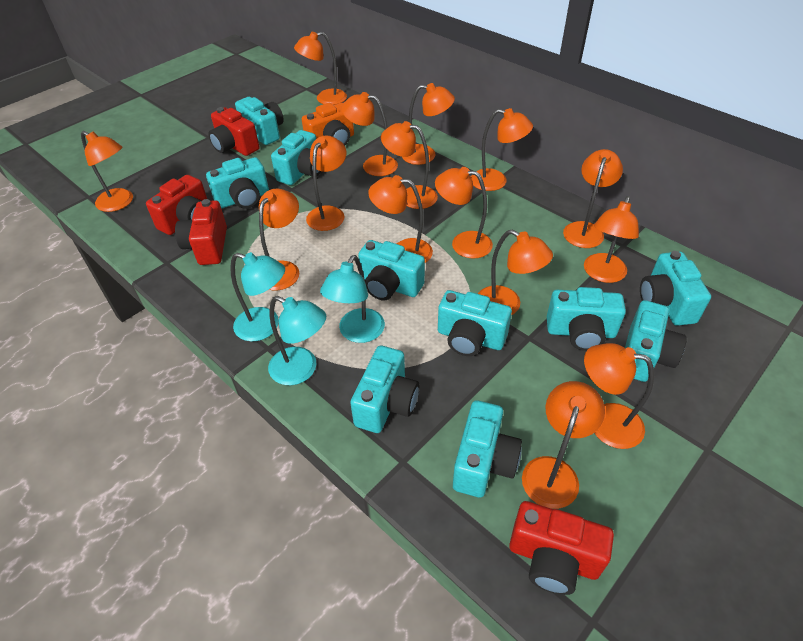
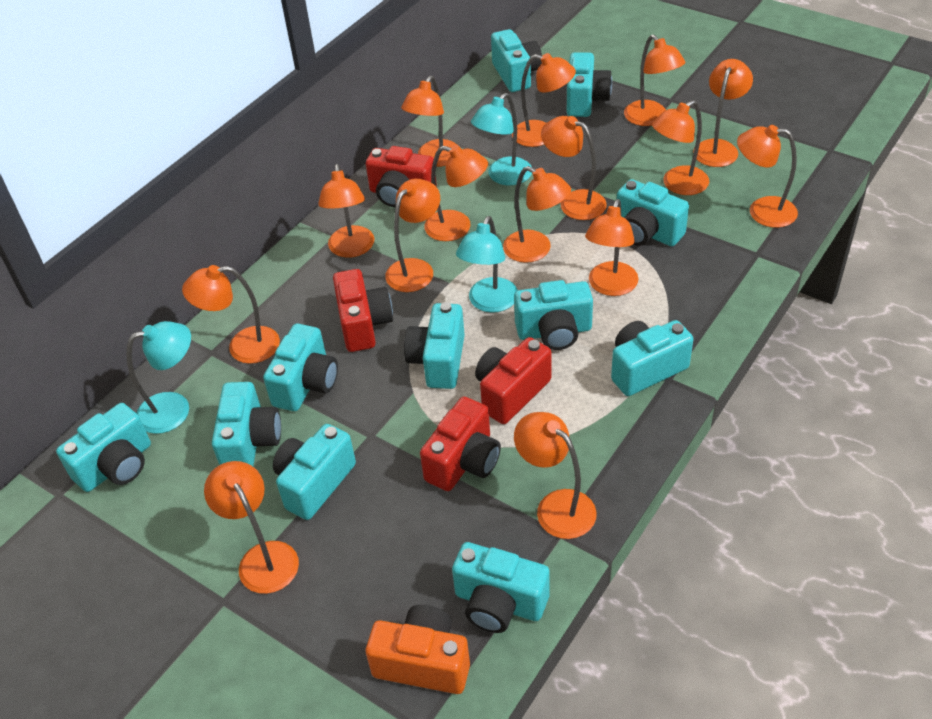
turquoise camera: 10 -> 11

